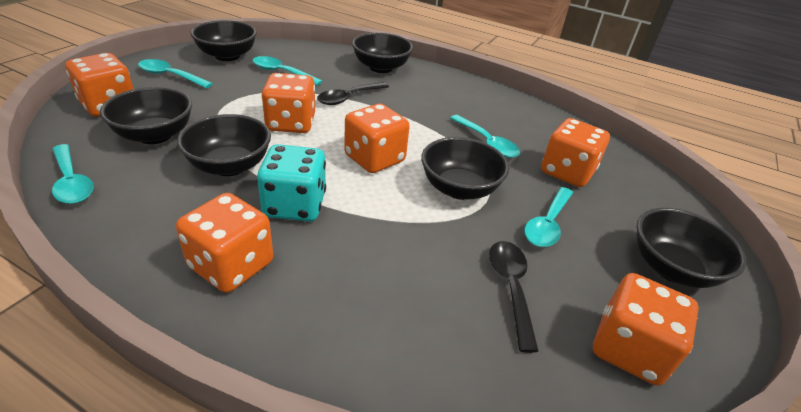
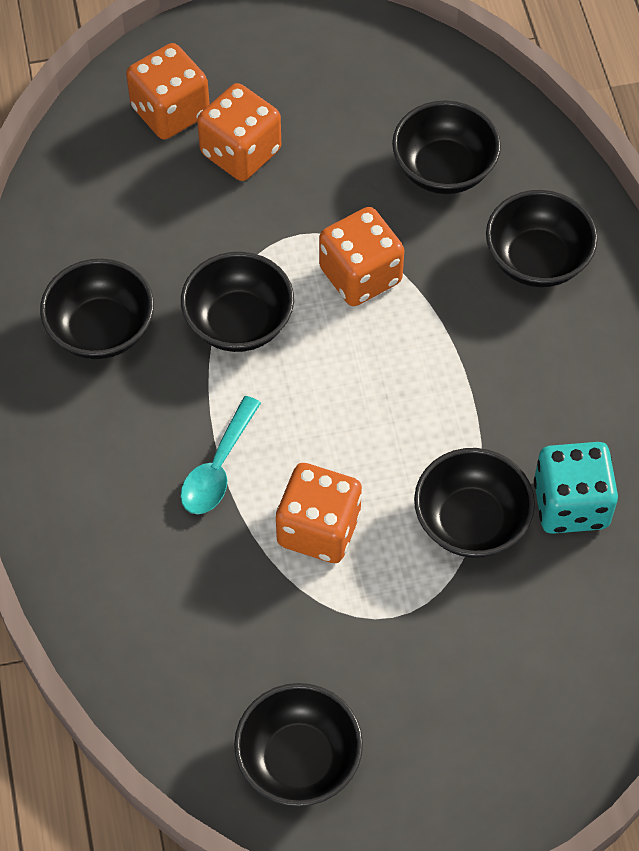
black spoon: 2 -> 0
orange dice: 6 -> 4
turquoise spoon: 5 -> 1

